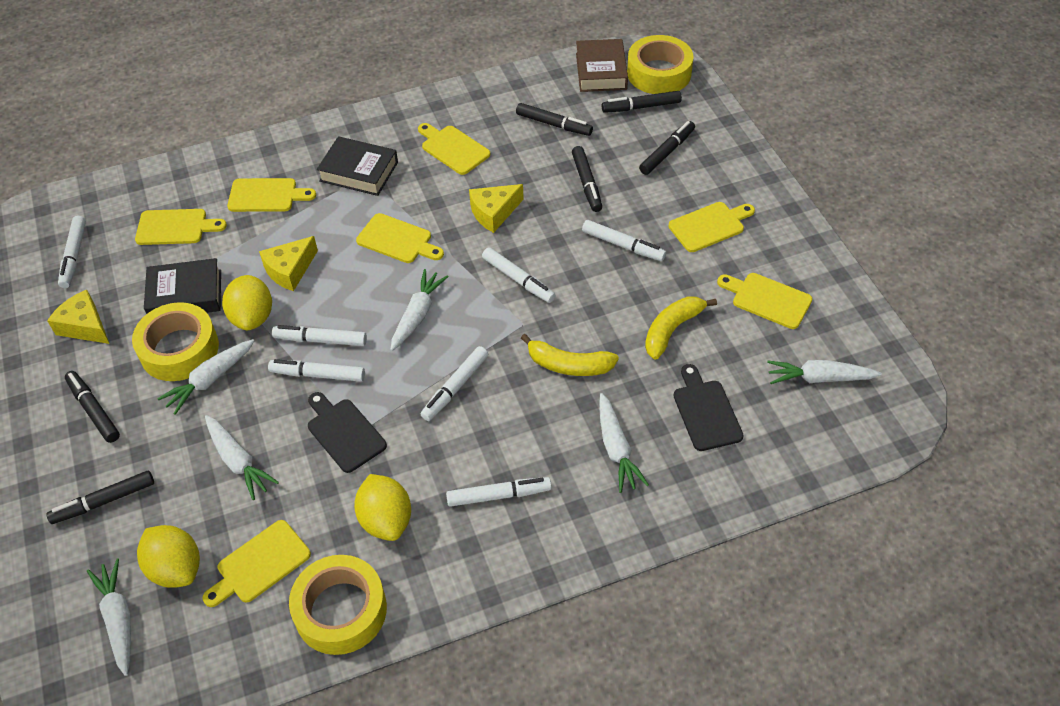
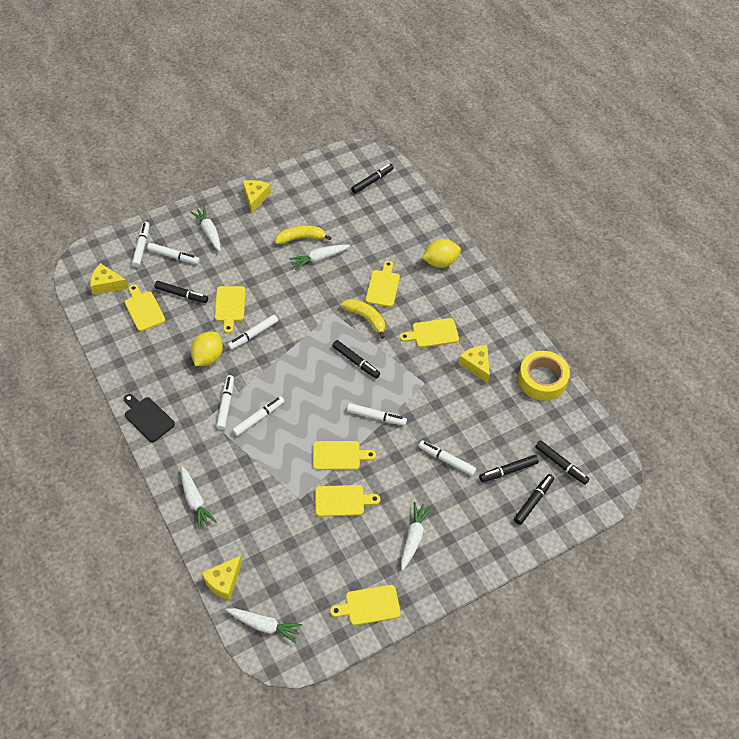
black book: 2 -> 0
black cutting board: 2 -> 1
brown book: 1 -> 0
white carrot: 6 -> 5
yellow cheese: 3 -> 4
yellow lemon: 3 -> 2
yellow tape: 3 -> 1

